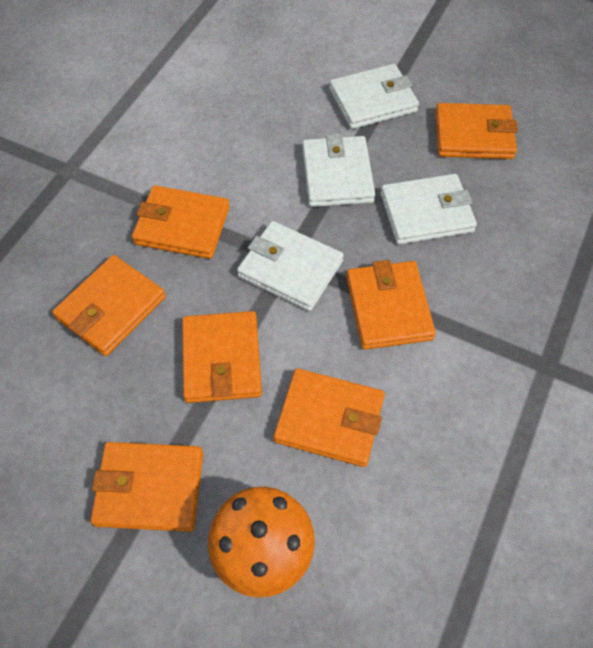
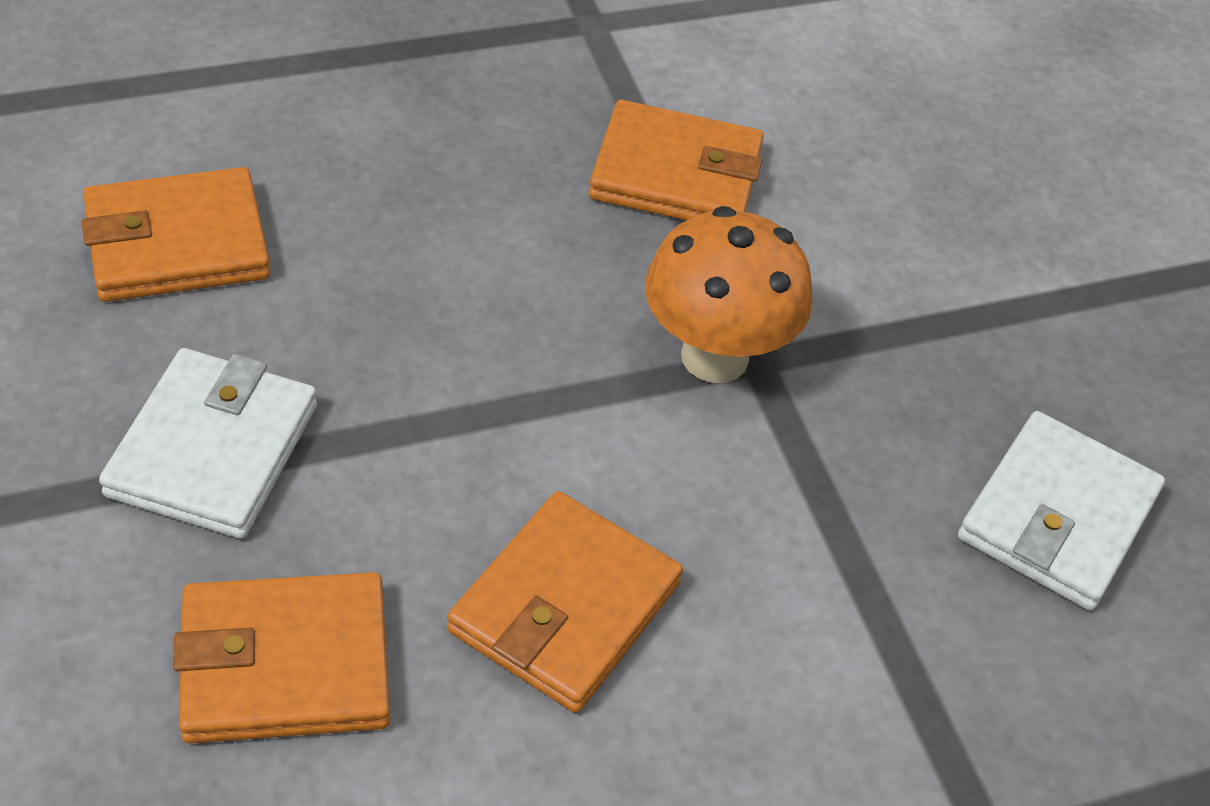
orange wallet: 7 -> 4
white wallet: 4 -> 2

